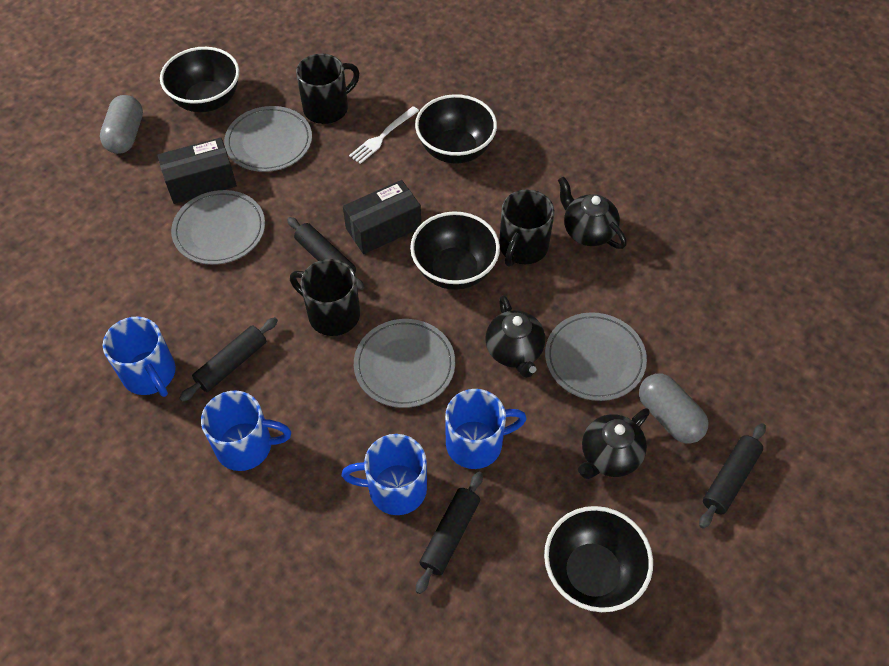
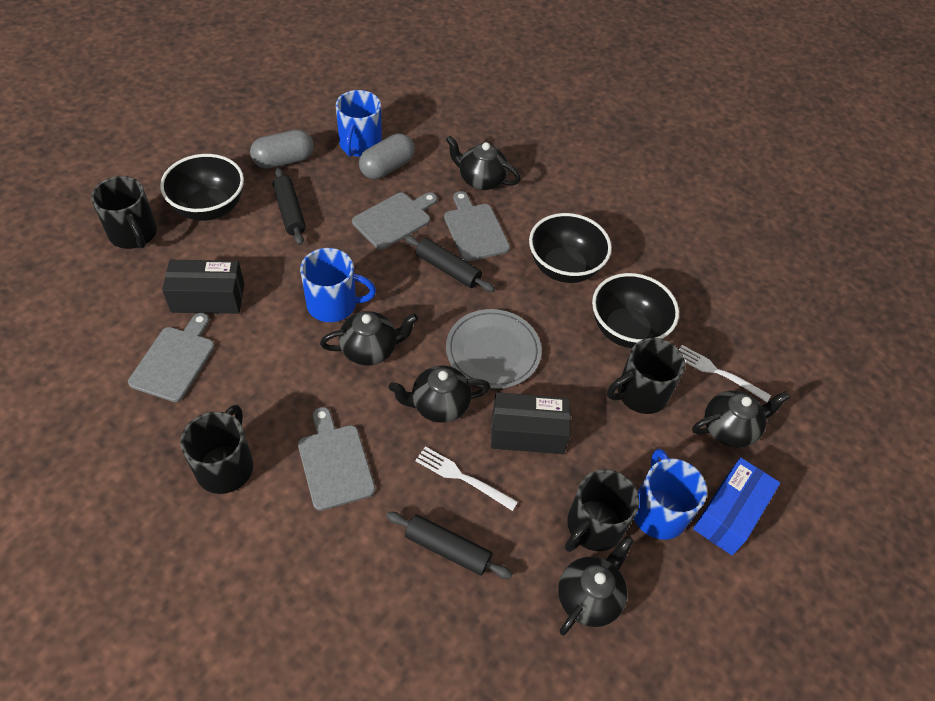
black bowl: 4 -> 3
black mug: 3 -> 4
black rolling pin: 4 -> 3
black teapot: 3 -> 5
blue box: 0 -> 1
blue mug: 4 -> 3
grey cutting board: 0 -> 4
grey plate: 4 -> 1
white fork: 1 -> 2

